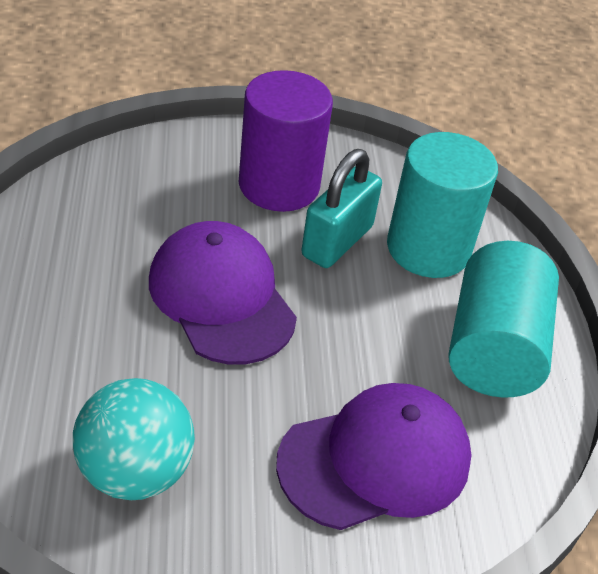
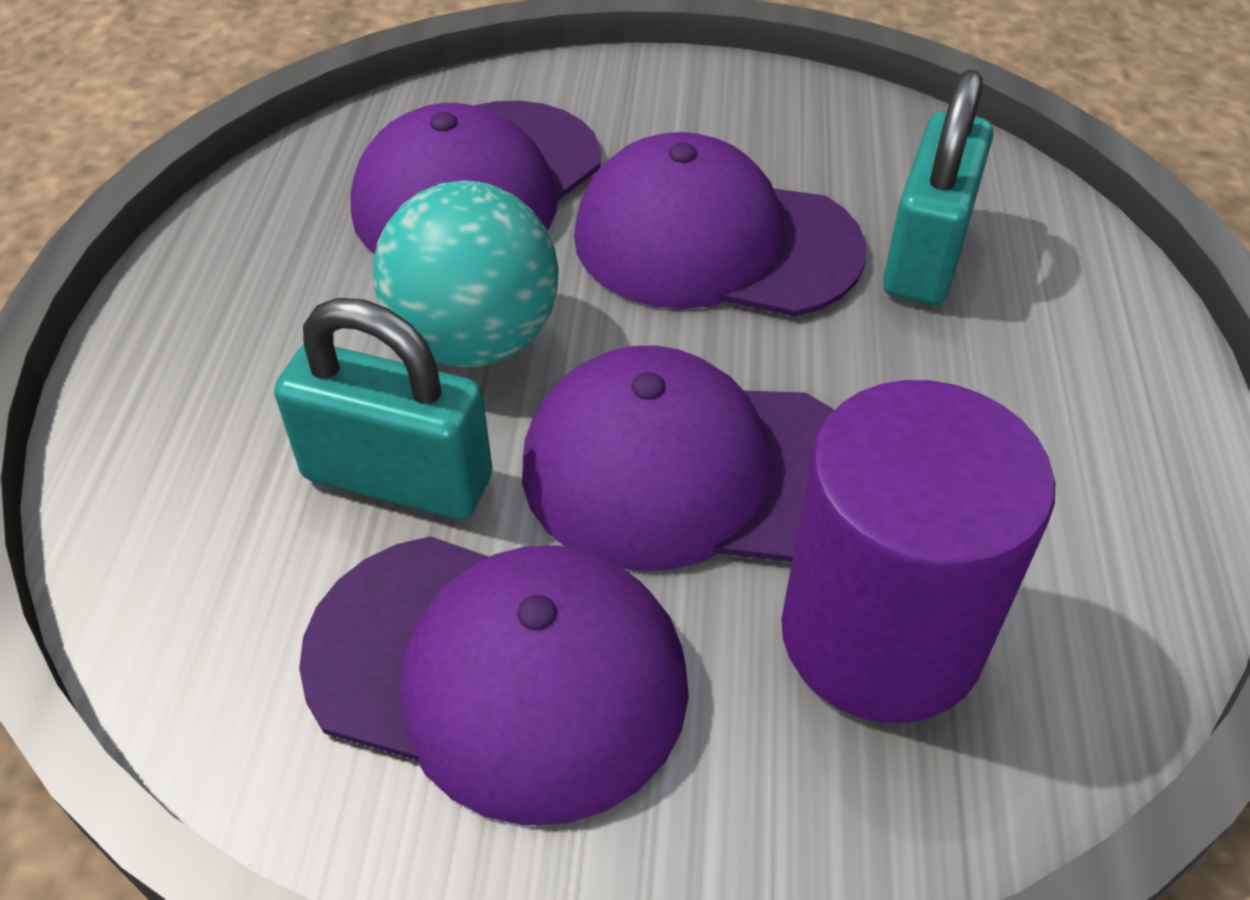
purple cap: 2 -> 4
turquoise cylinder: 2 -> 0
turquoise padlock: 1 -> 2

